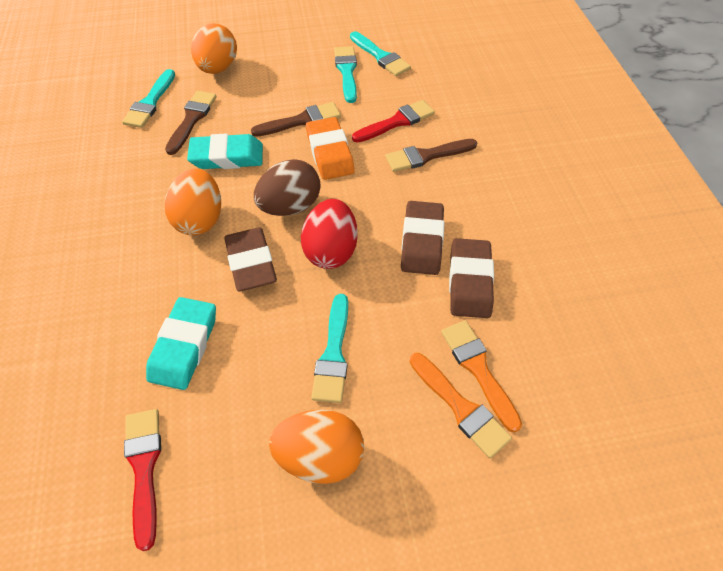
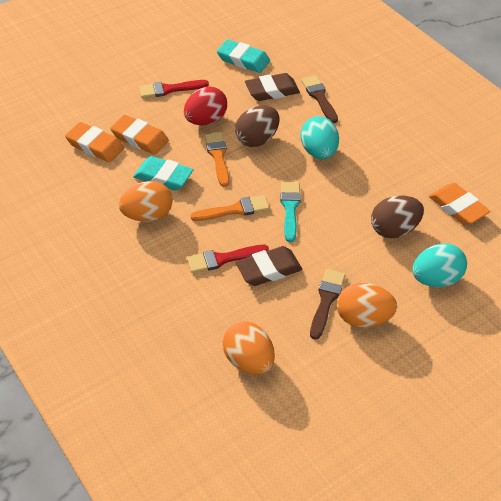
brown brush: 3 -> 2
brown egg: 1 -> 2
brown eraser: 3 -> 2
orange eraser: 1 -> 3
turquoise brush: 4 -> 1
turquoise egg: 0 -> 2

